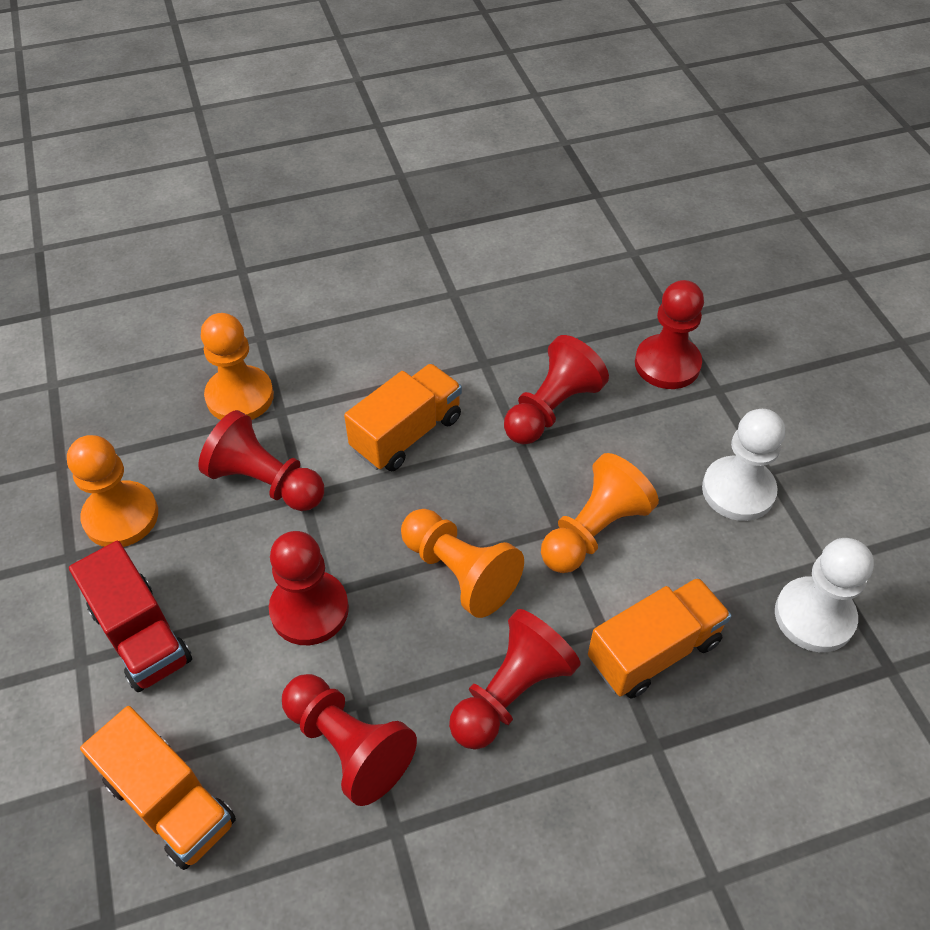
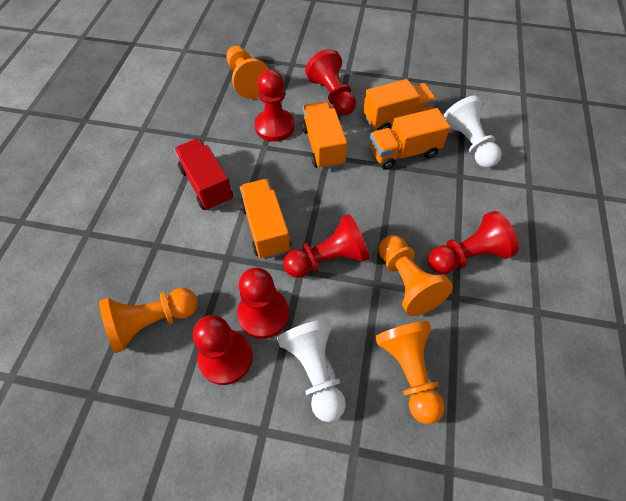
orange truck: 3 -> 4

